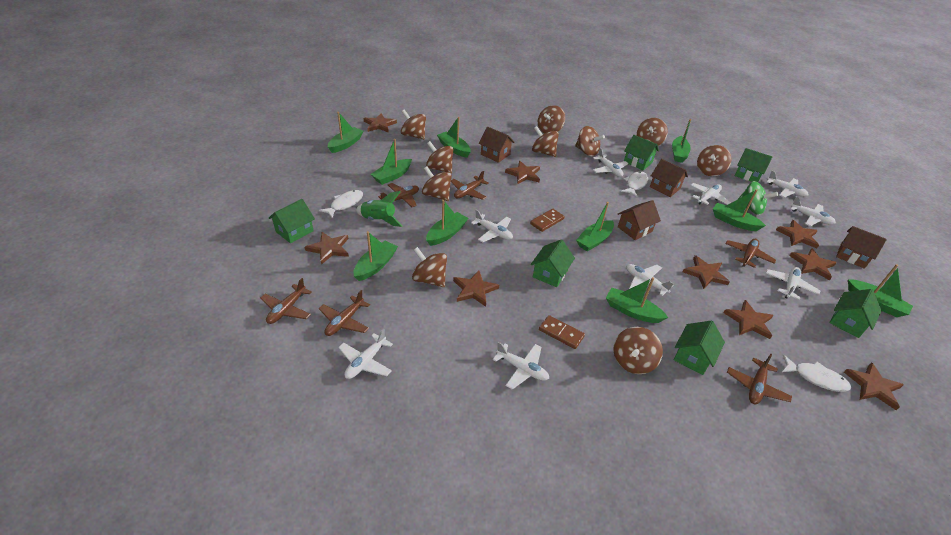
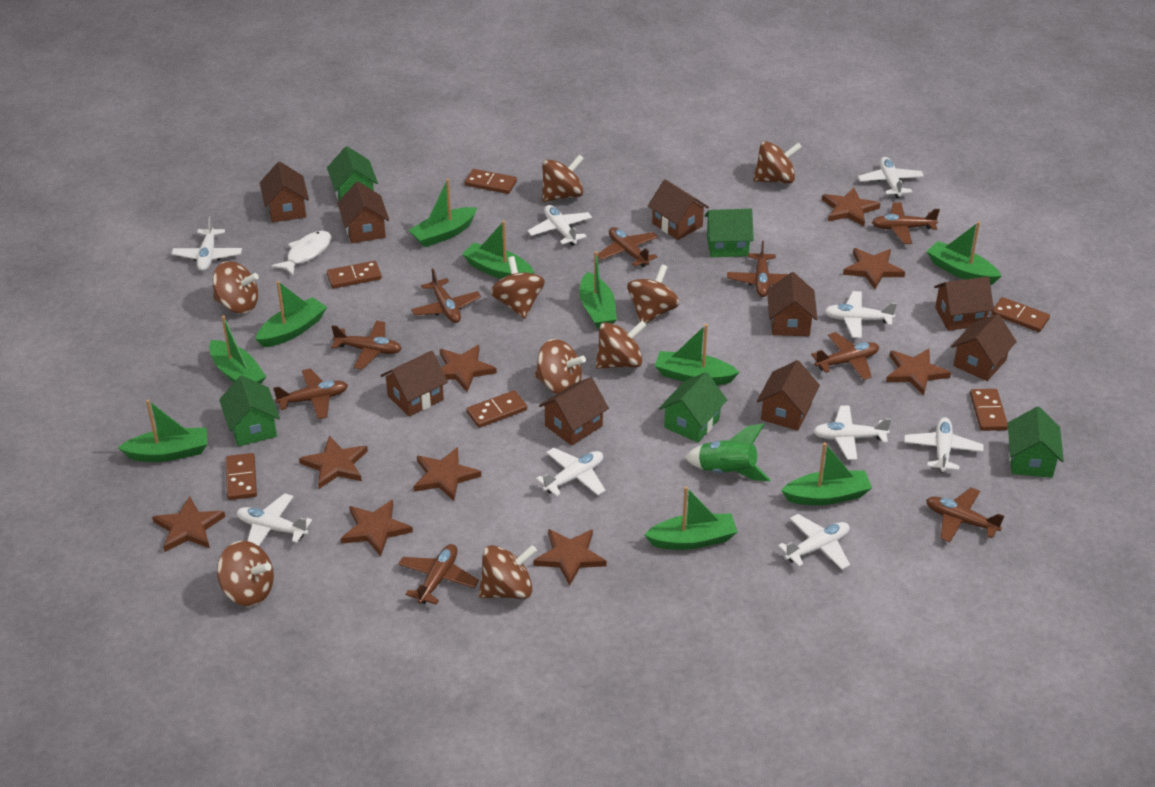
brown domino: 2 -> 6
brown house: 4 -> 9
brown plane: 6 -> 9
brown spinning top: 10 -> 9
green house: 6 -> 5
green spinning top: 1 -> 0
white fish: 3 -> 1

